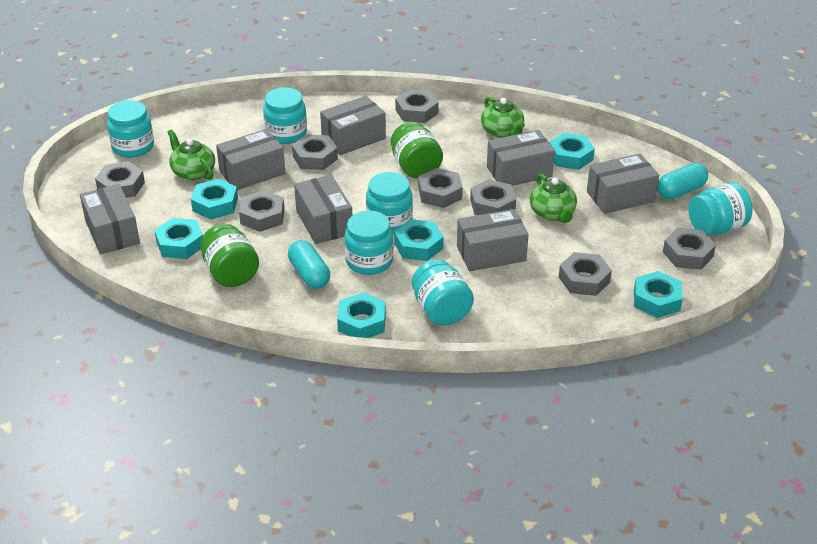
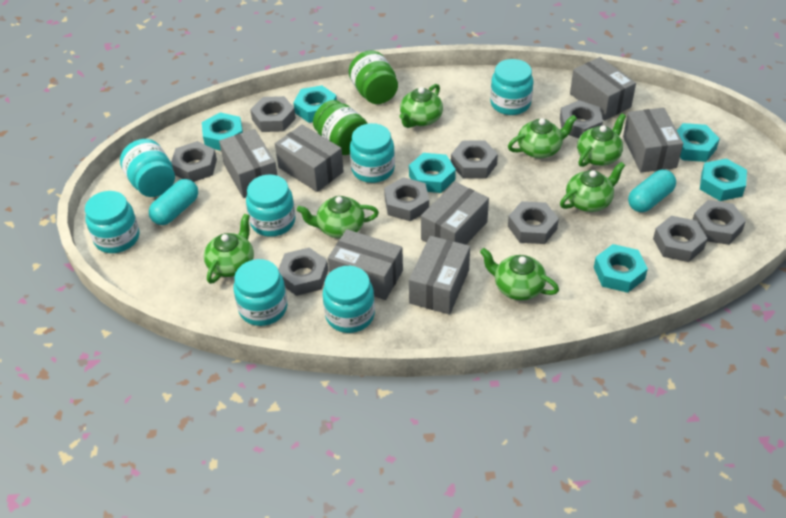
green teapot: 3 -> 7
grey nut: 8 -> 9
turquoise jar: 6 -> 7

